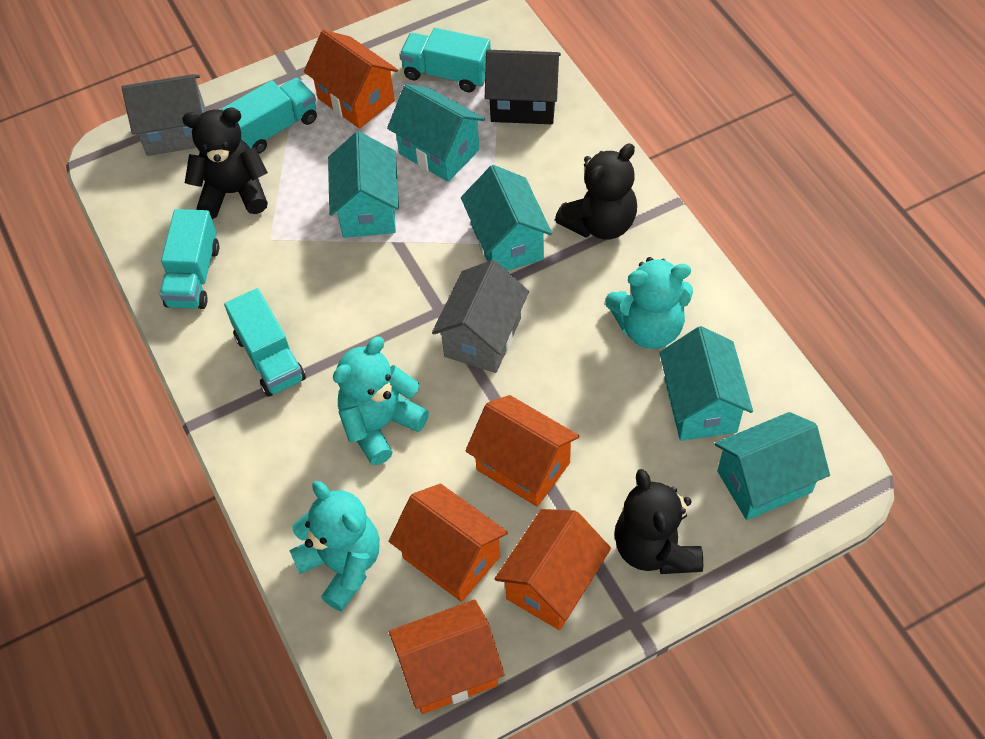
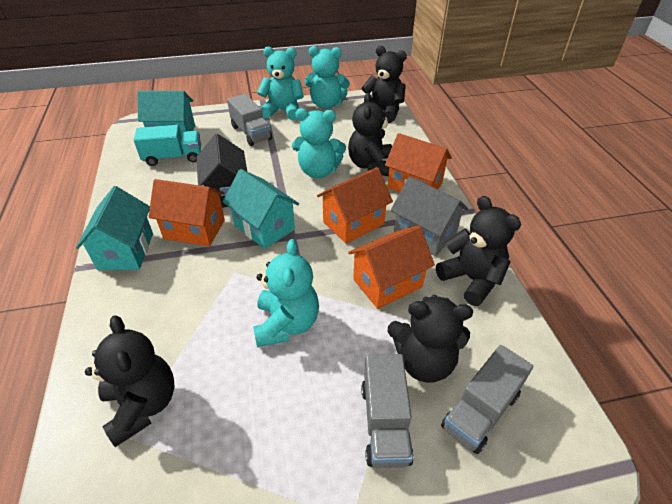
black teddy bear: 3 -> 5
grey house: 2 -> 1
grey truck: 0 -> 3
orange house: 5 -> 4
turquoise house: 5 -> 3
turquoise teddy bear: 3 -> 4
turquoise truck: 4 -> 1

